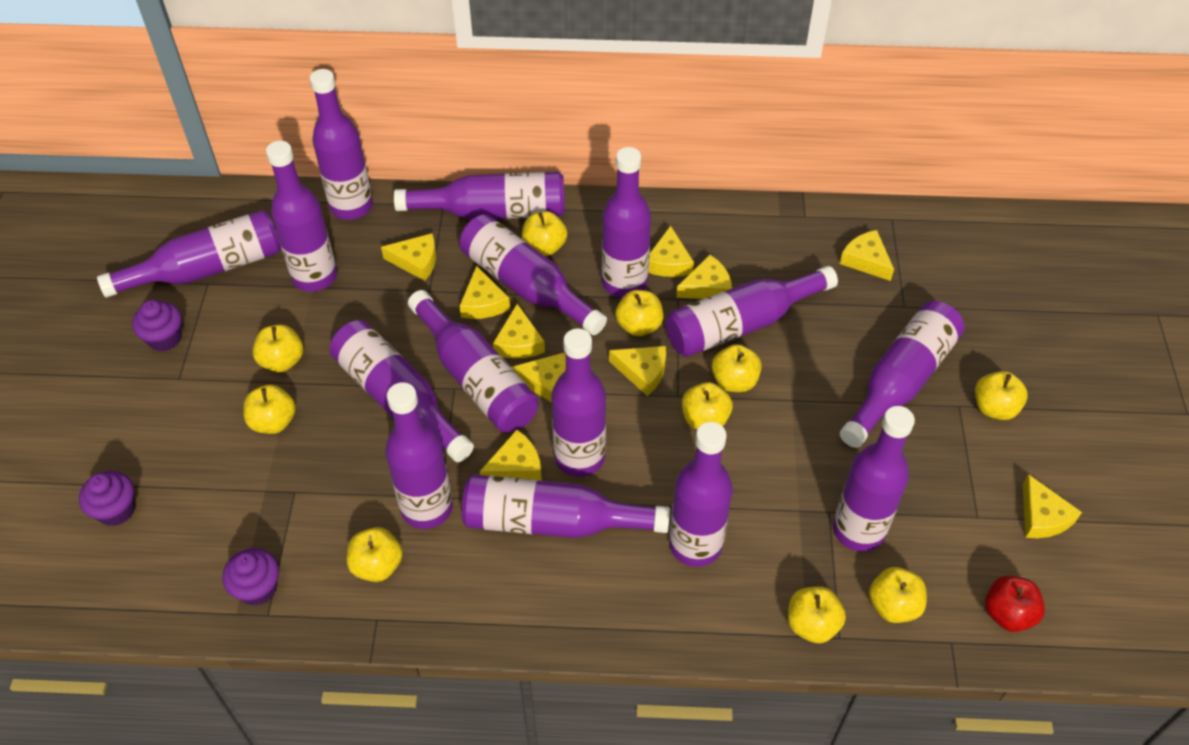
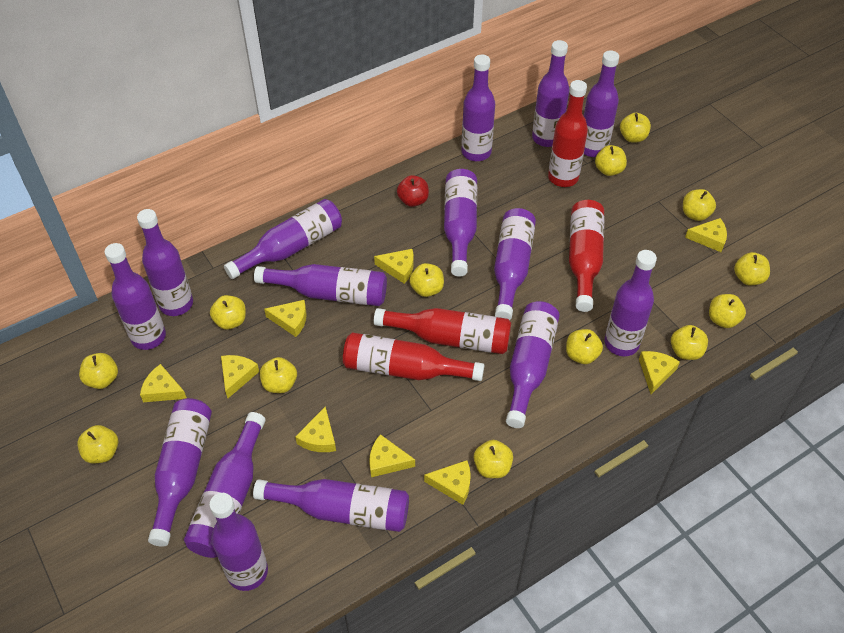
purple cupcake: 3 -> 0
red bottle: 0 -> 4
yellow apple: 10 -> 13
yellow cheese: 10 -> 9

